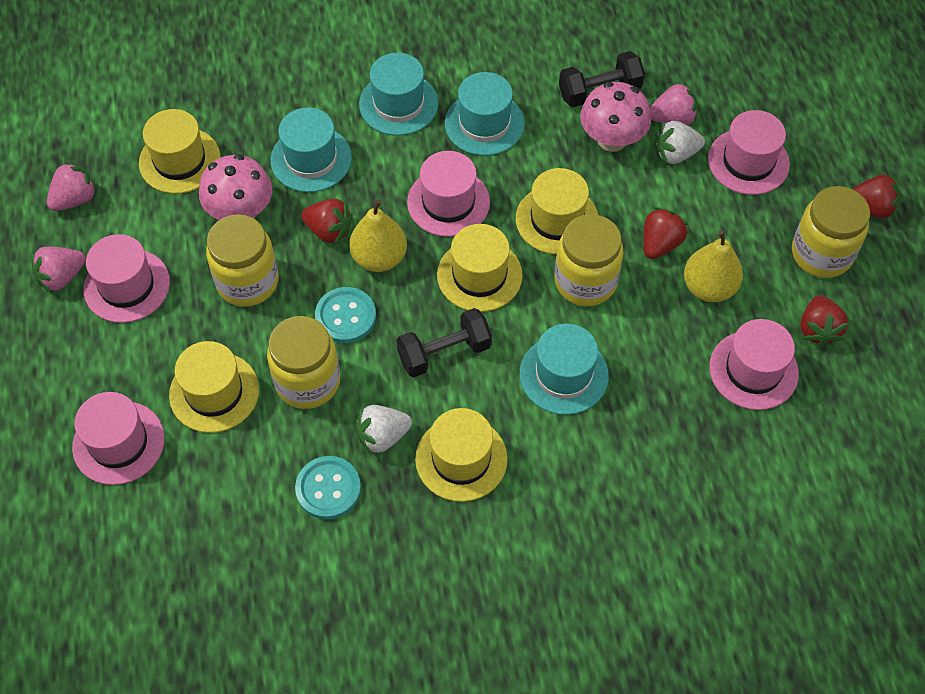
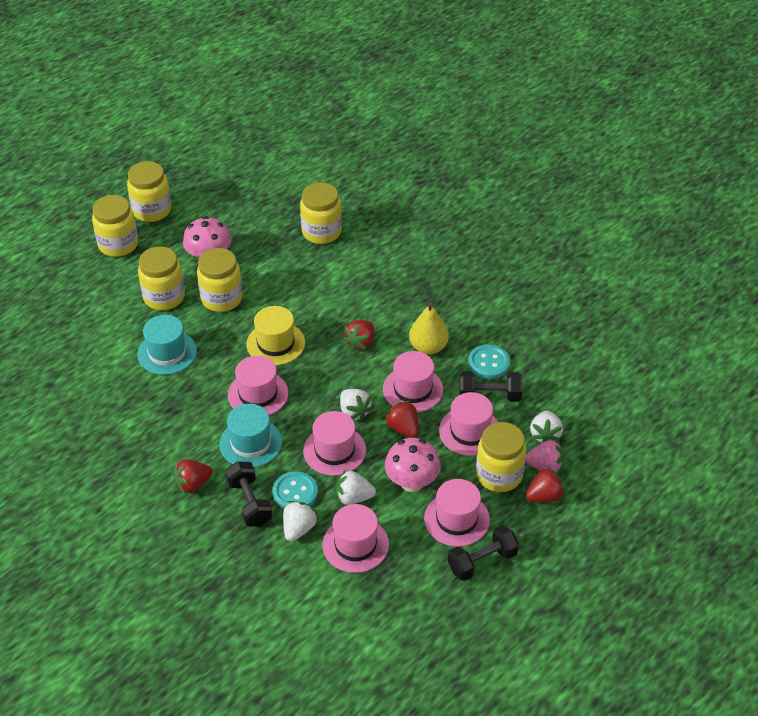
black dumbbell: 2 -> 3
pink hat: 5 -> 6
pink strawberry: 3 -> 1
turquoise hat: 4 -> 2
white strawberry: 2 -> 4
yellow hat: 5 -> 1
yellow jar: 4 -> 6
yellow pear: 2 -> 1

